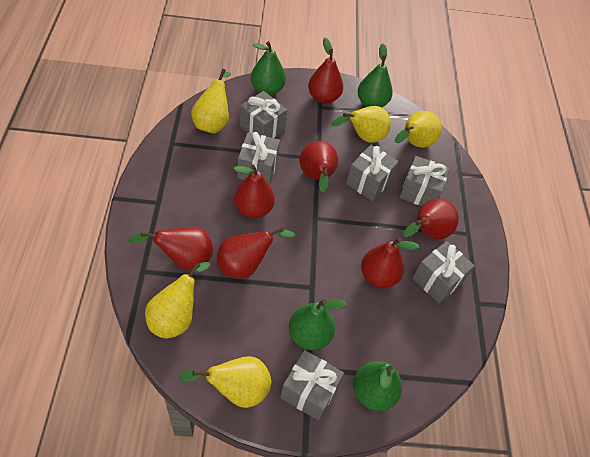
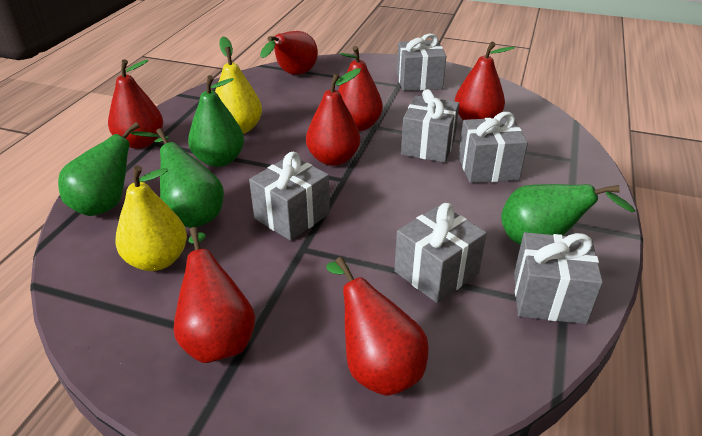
yellow pear: 5 -> 2

